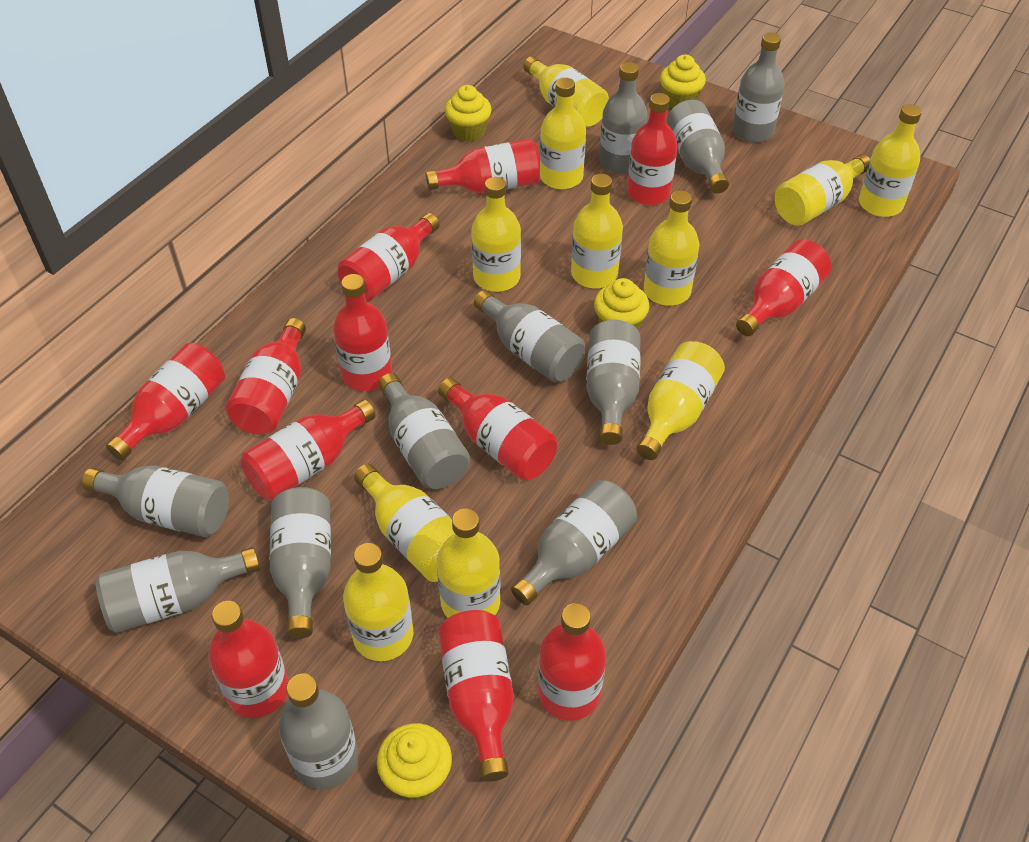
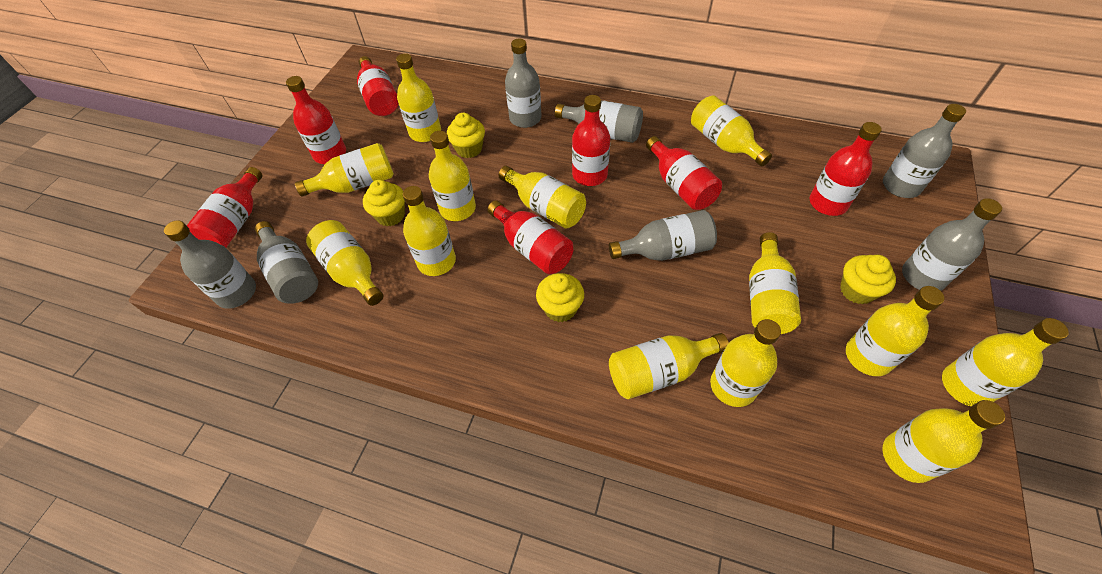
grey bottle: 11 -> 7
red bottle: 12 -> 7
yellow bottle: 11 -> 13

